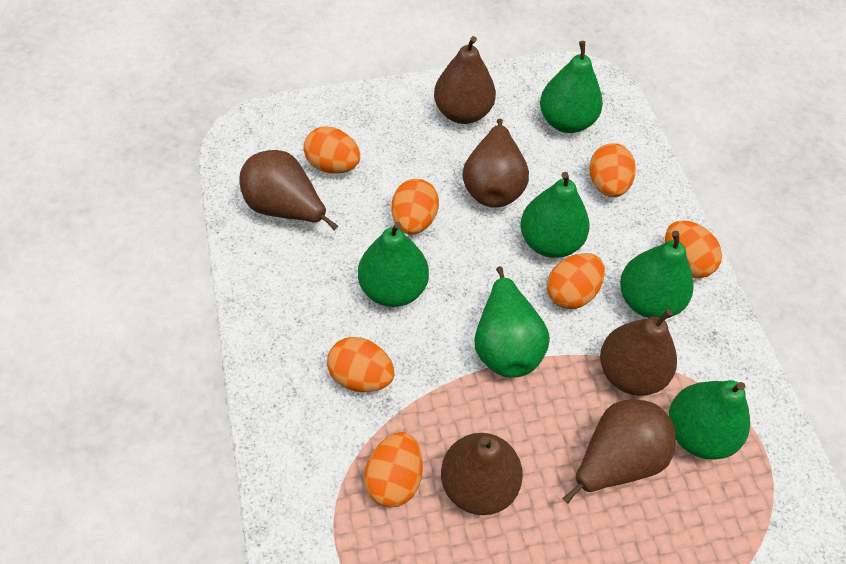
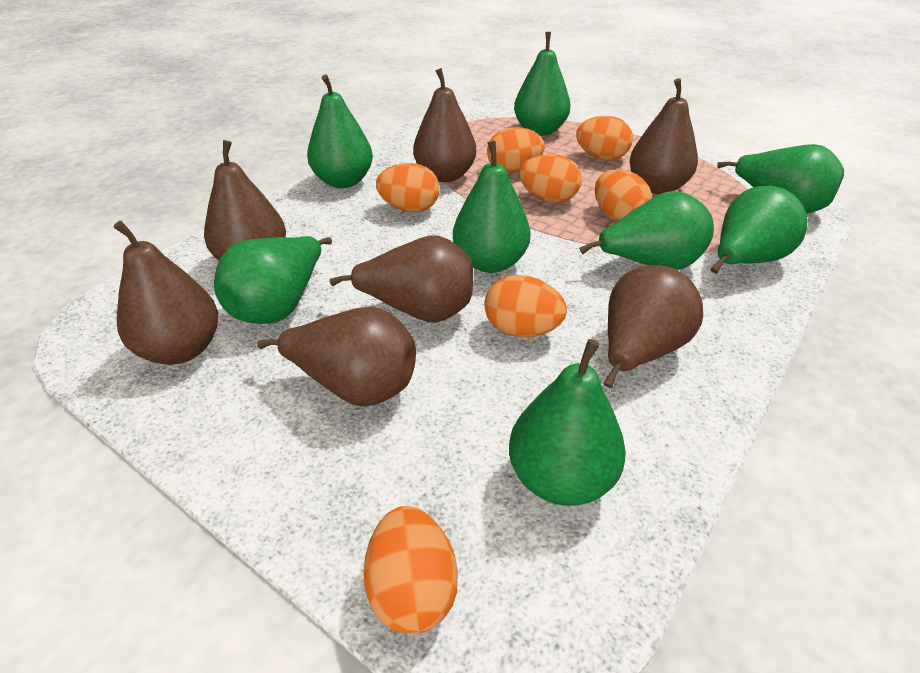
brown pear: 6 -> 7
green pear: 6 -> 8

